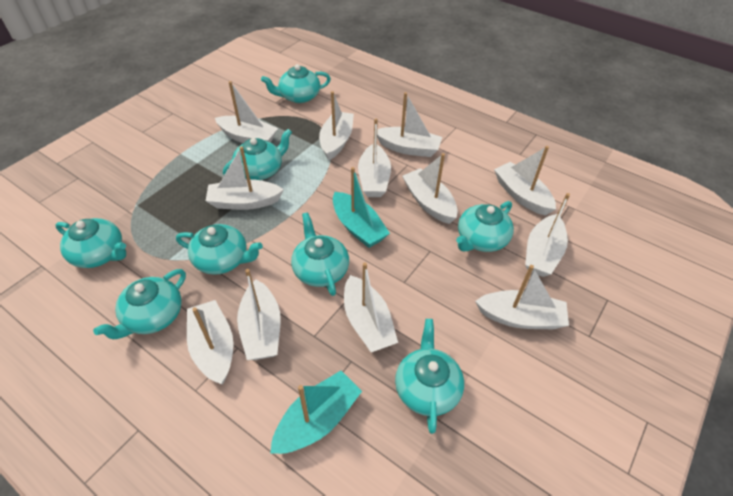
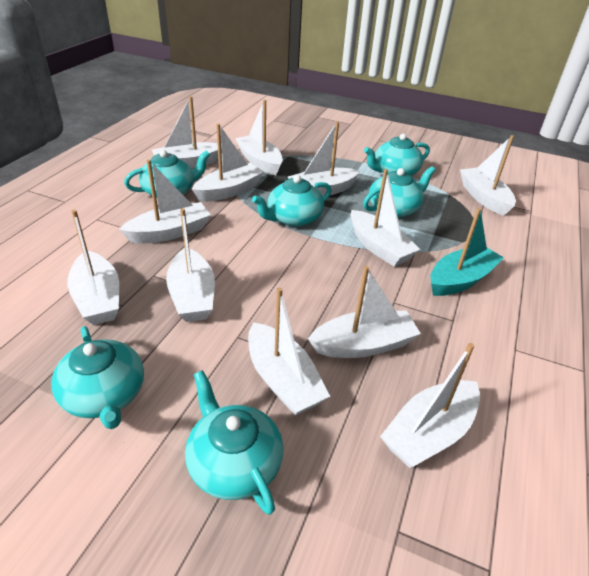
turquoise boat: 2 -> 1
turquoise teapot: 8 -> 6

